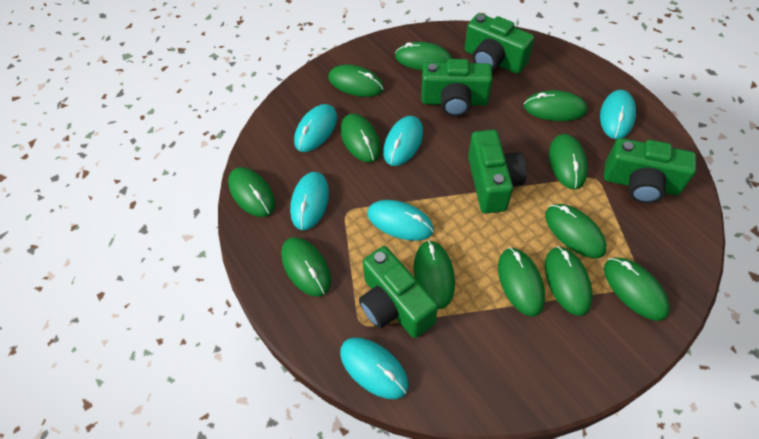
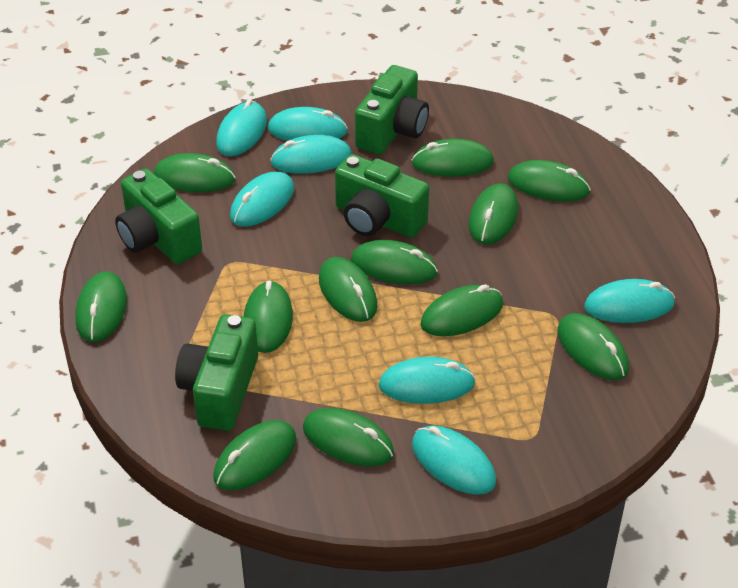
green camera: 5 -> 4
turquoise mouse: 6 -> 7

